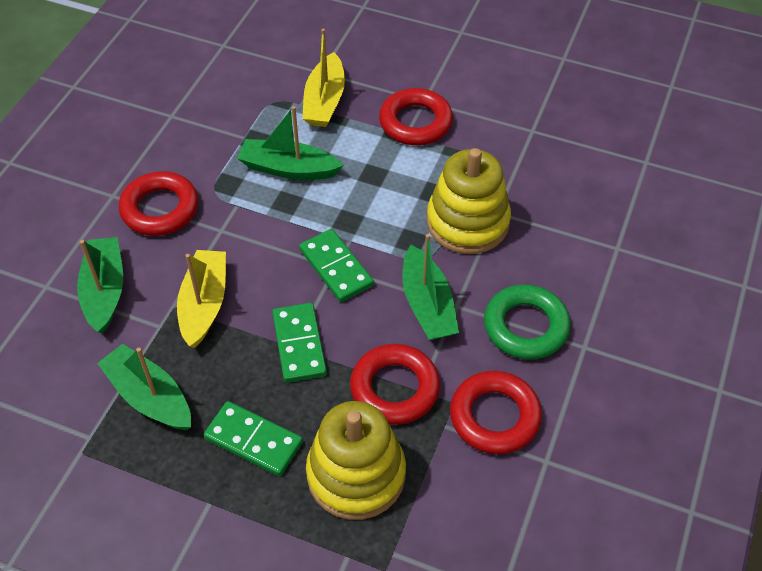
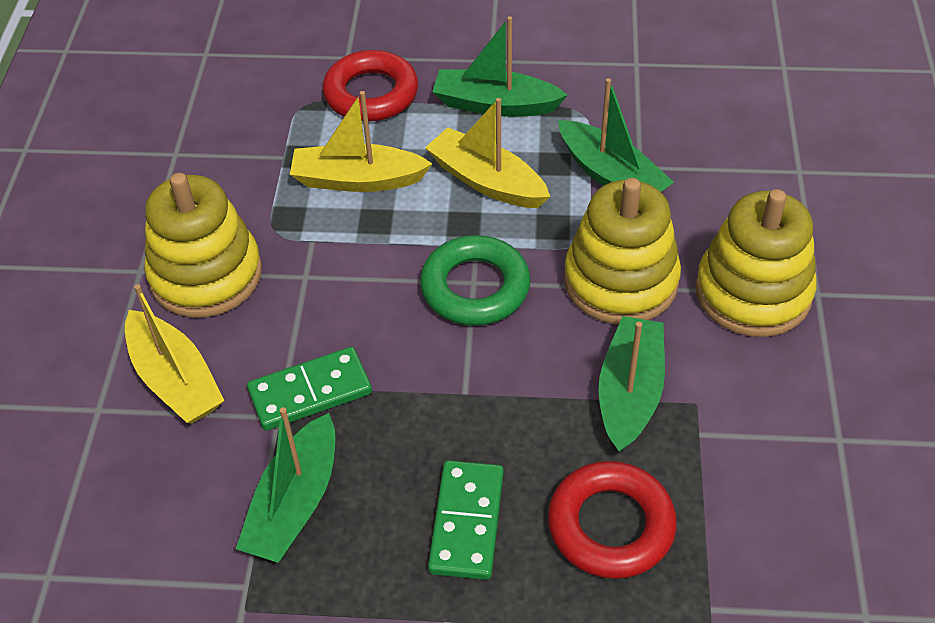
green domino: 3 -> 2
red ring: 4 -> 2
yellow boat: 2 -> 3
yellow stacking toy: 2 -> 3

